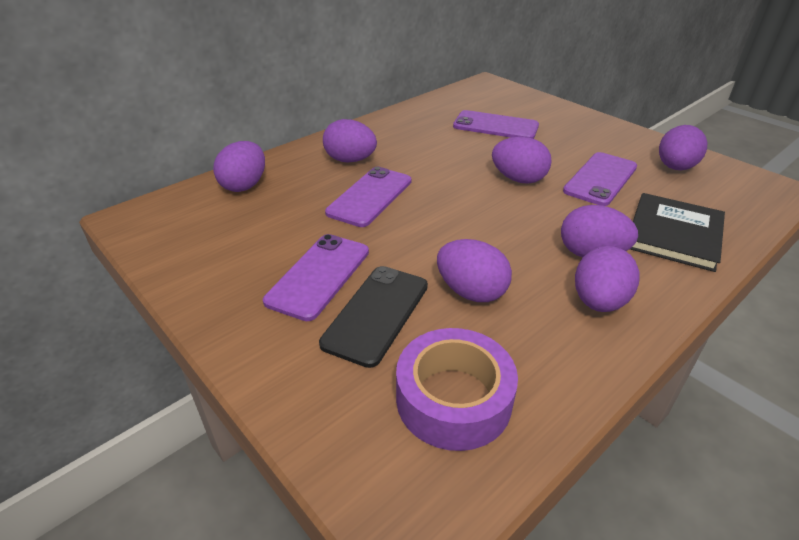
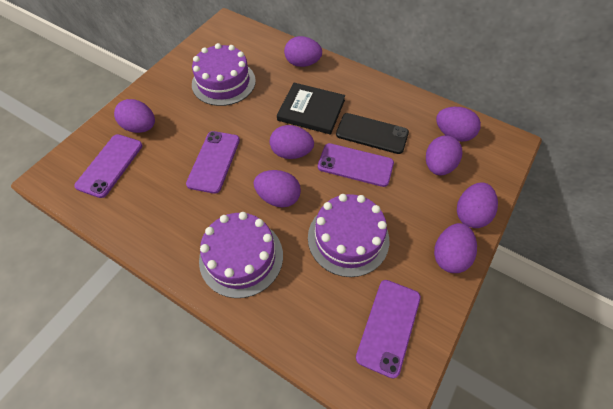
purple cake: 0 -> 3
purple egg: 7 -> 8
purple tape: 1 -> 0

